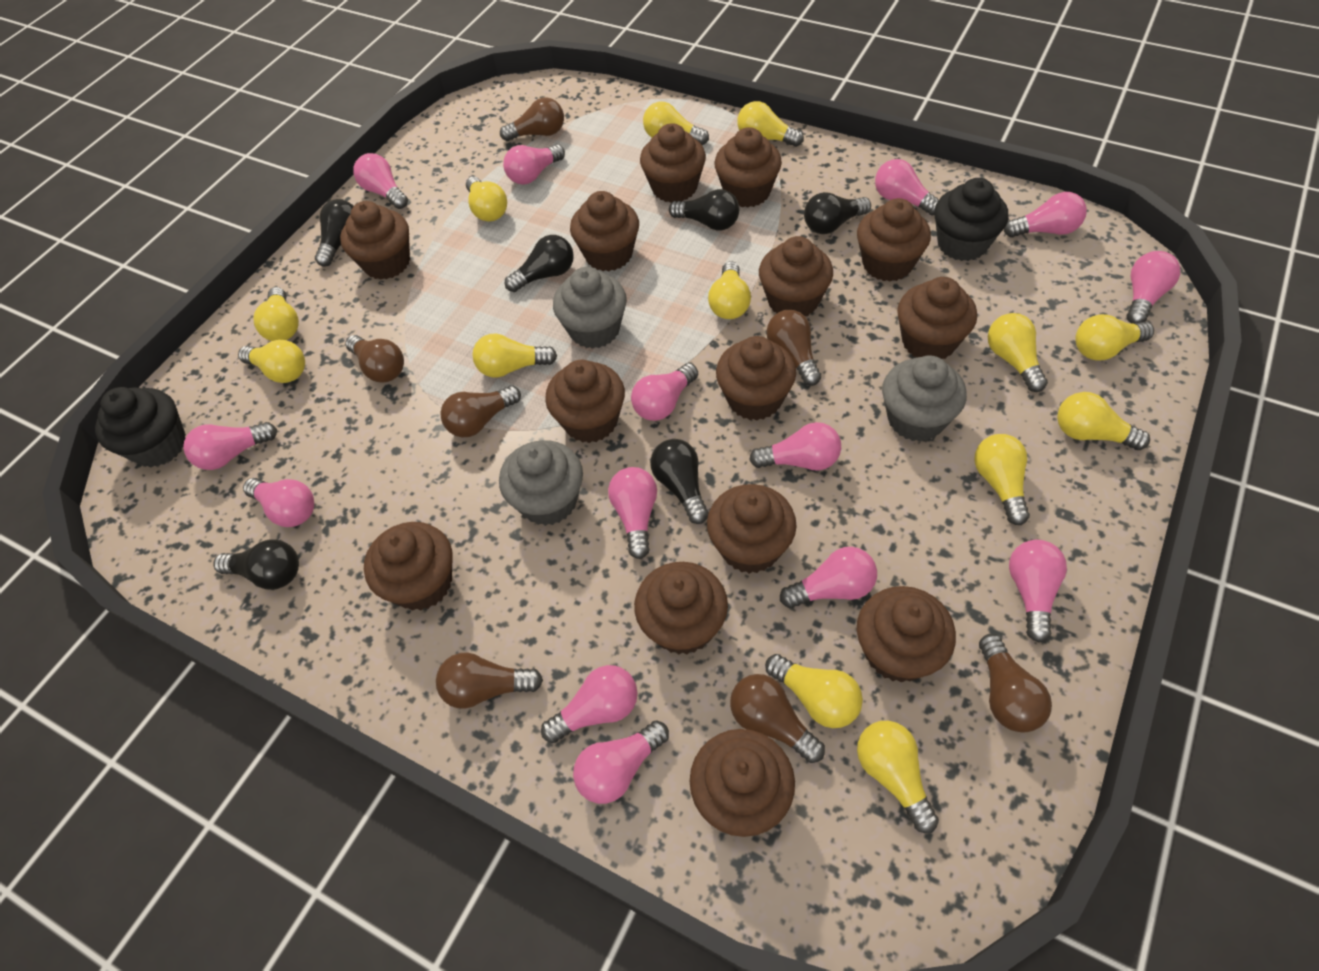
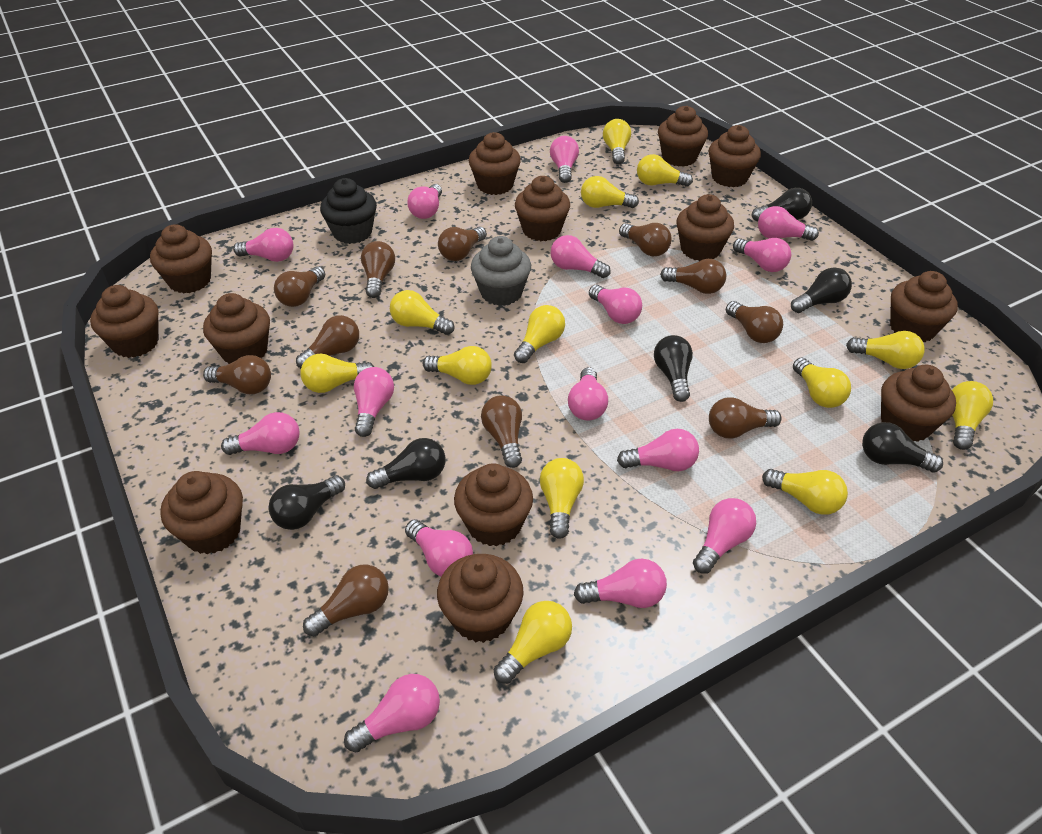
black cupcake: 2 -> 1
brown cupcake: 14 -> 13
brown light bulb: 7 -> 11
grey cupcake: 3 -> 1
pink light bulb: 14 -> 15

